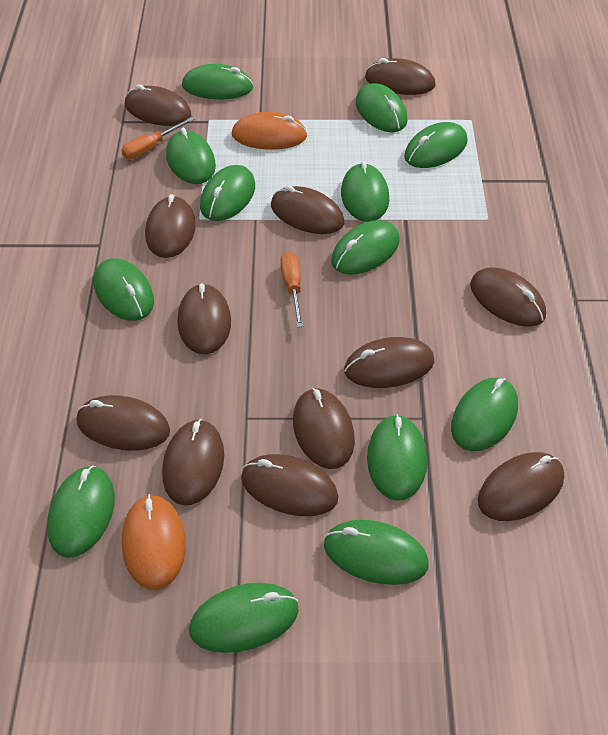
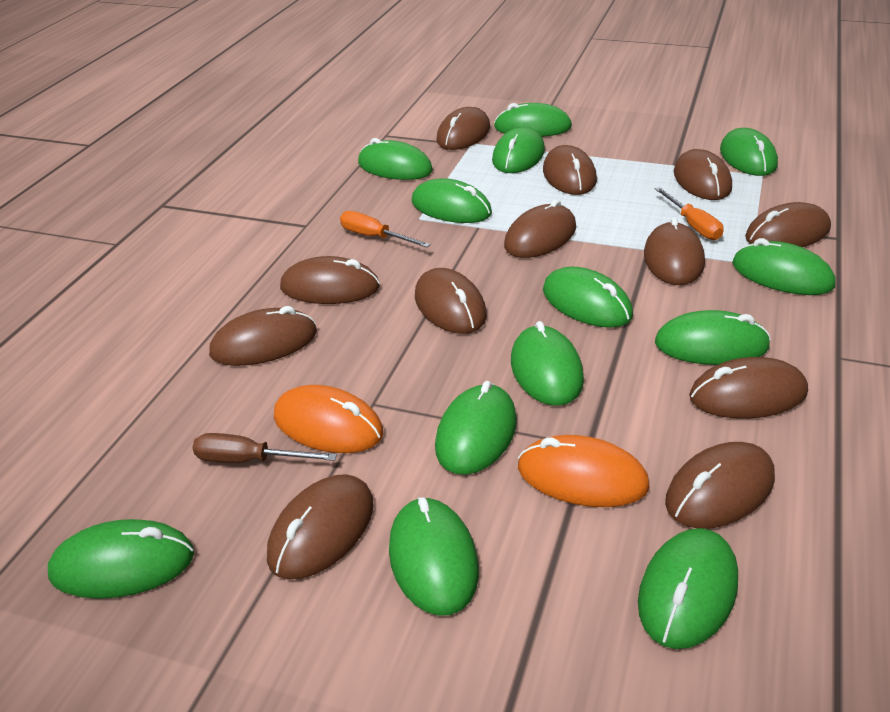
brown screwdriver: 0 -> 1

